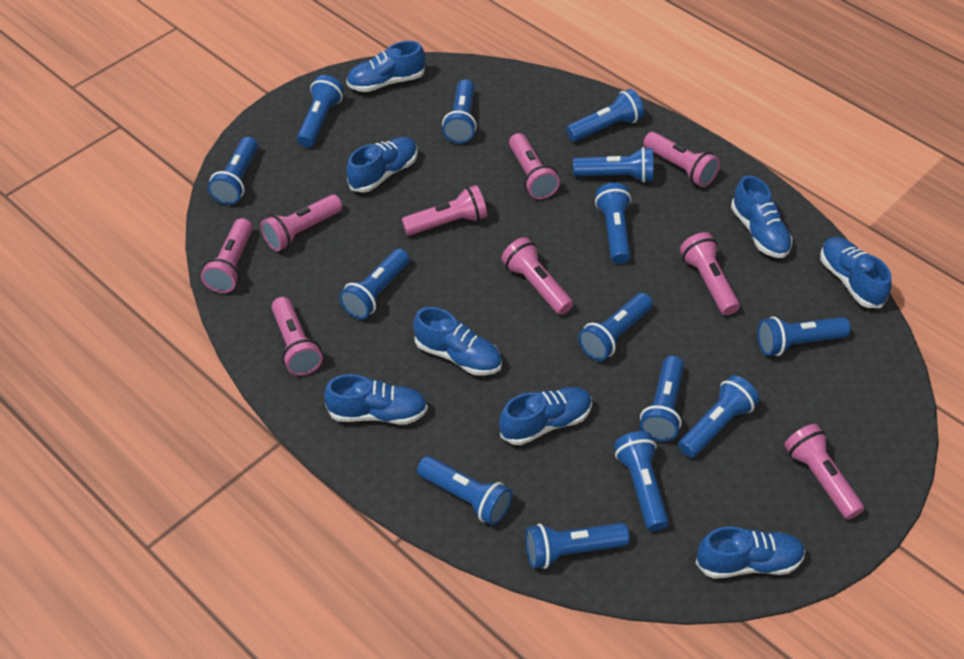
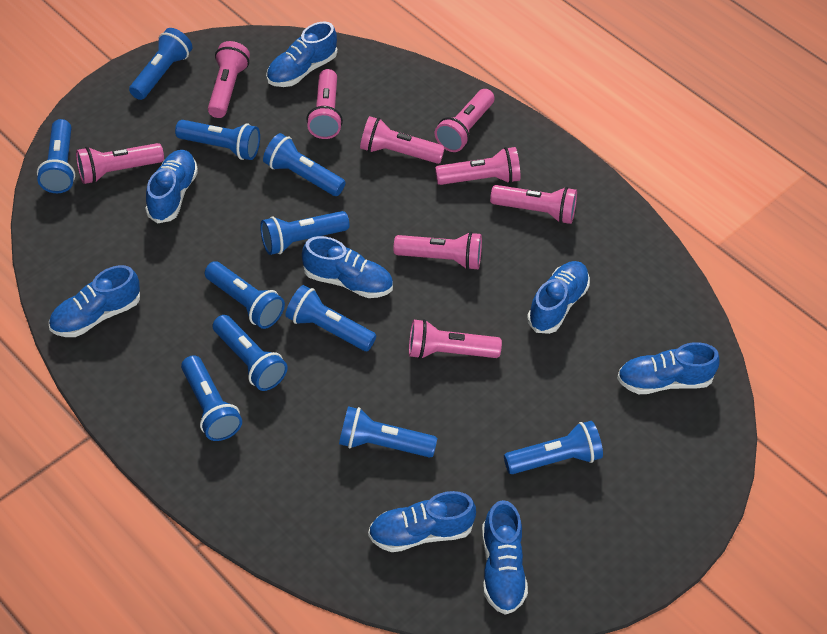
blue flashlight: 14 -> 11

